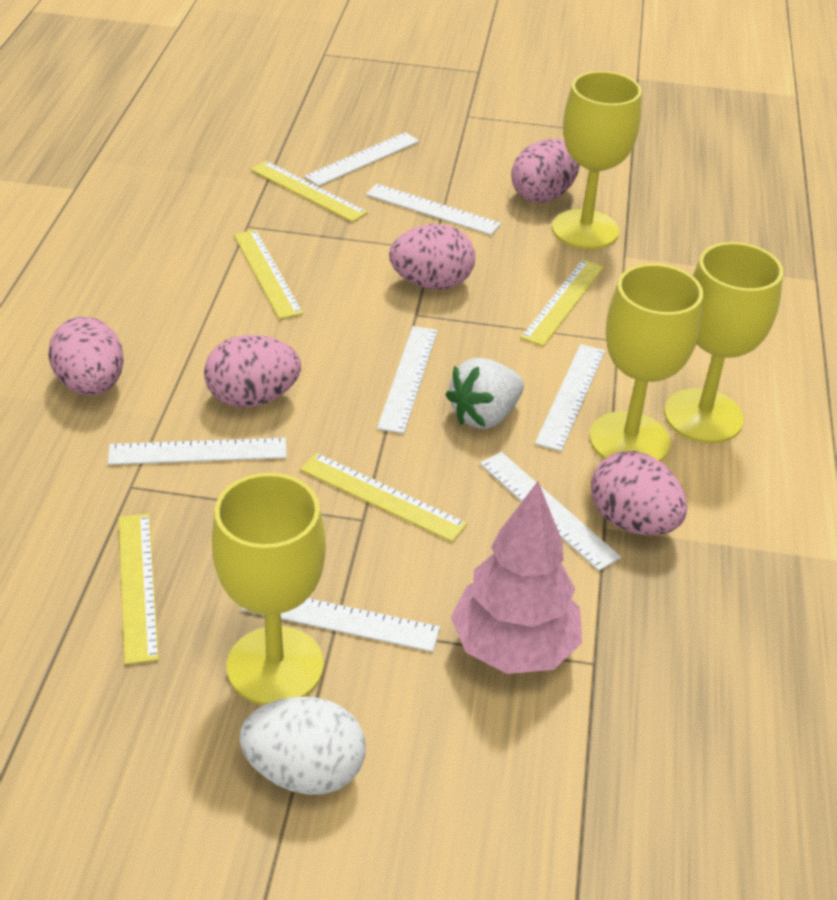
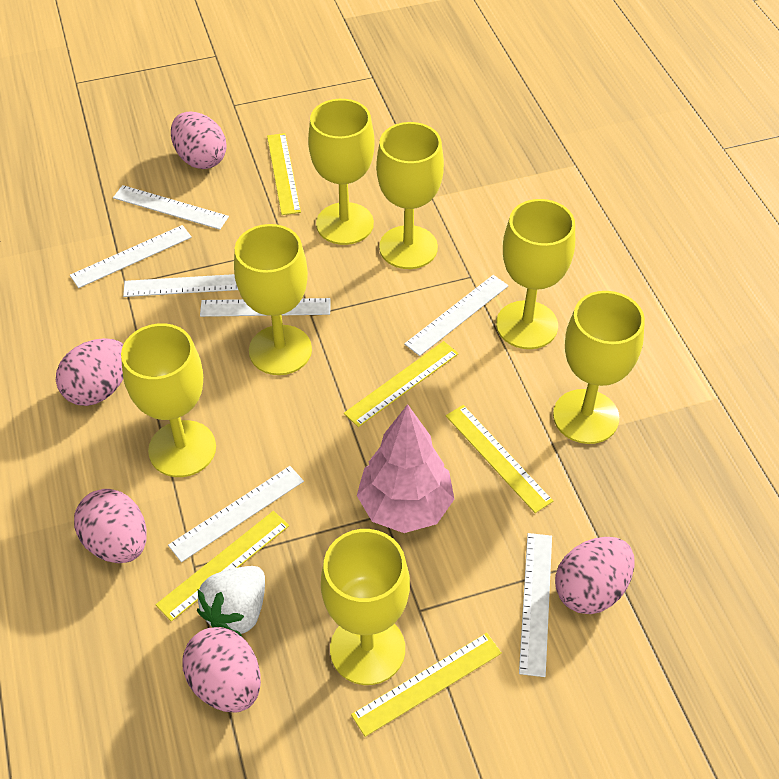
white egg: 1 -> 0
yellow goblet: 4 -> 7

